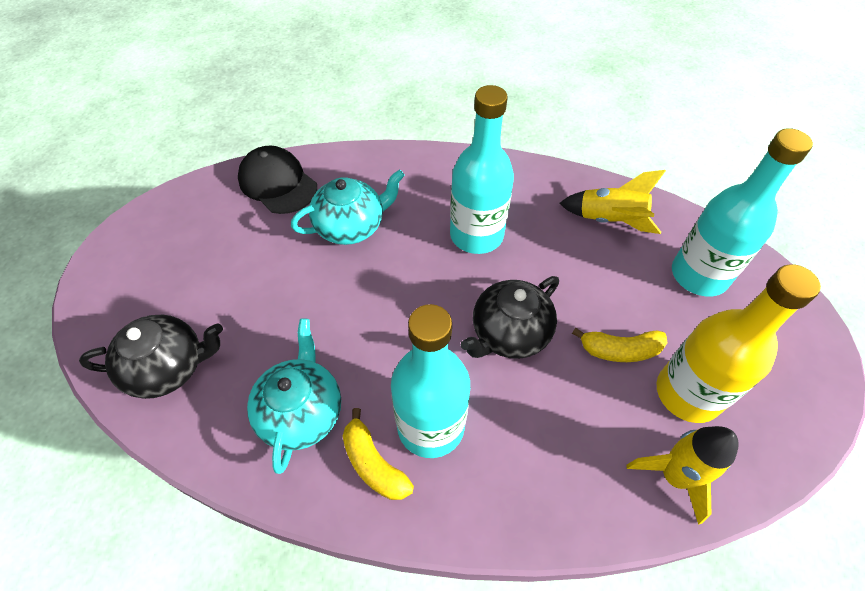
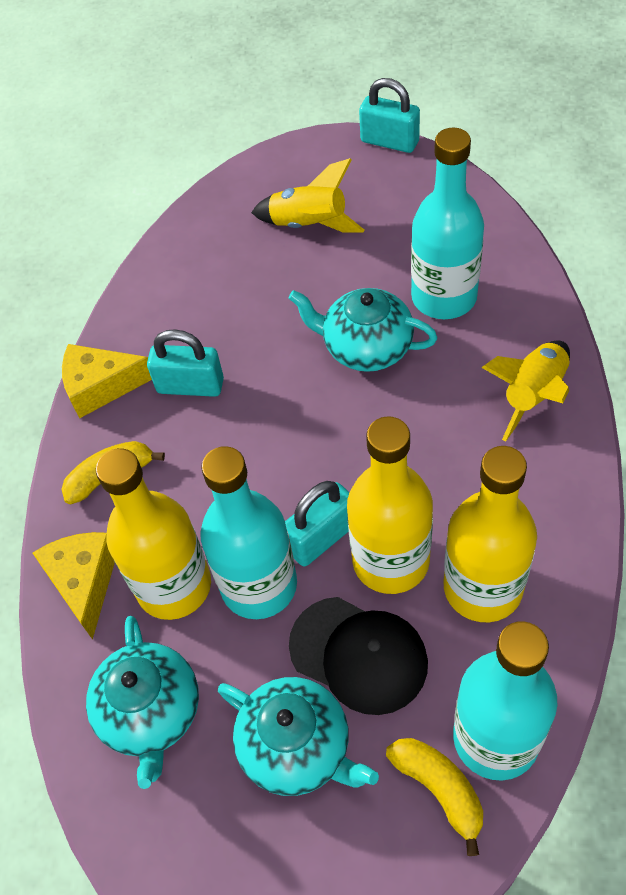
black teapot: 2 -> 0
turquoise padlock: 0 -> 3
turquoise teapot: 2 -> 3
yellow bottle: 1 -> 3
yellow cheese: 0 -> 2

